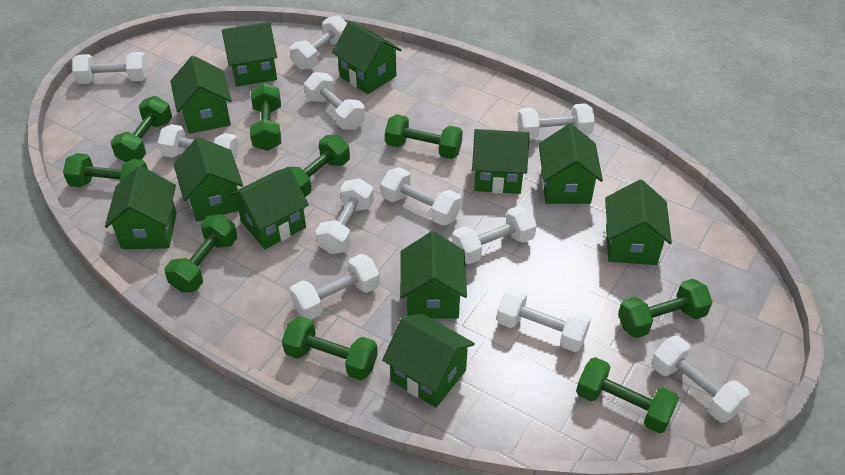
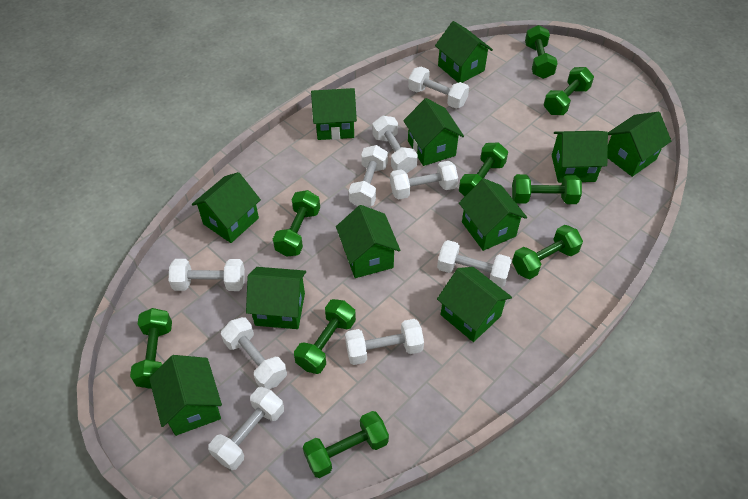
white dumbbell: 11 -> 9

